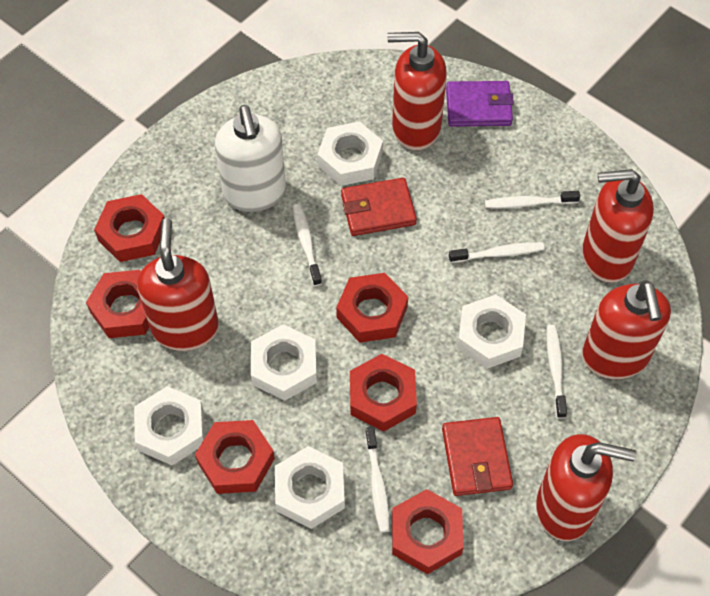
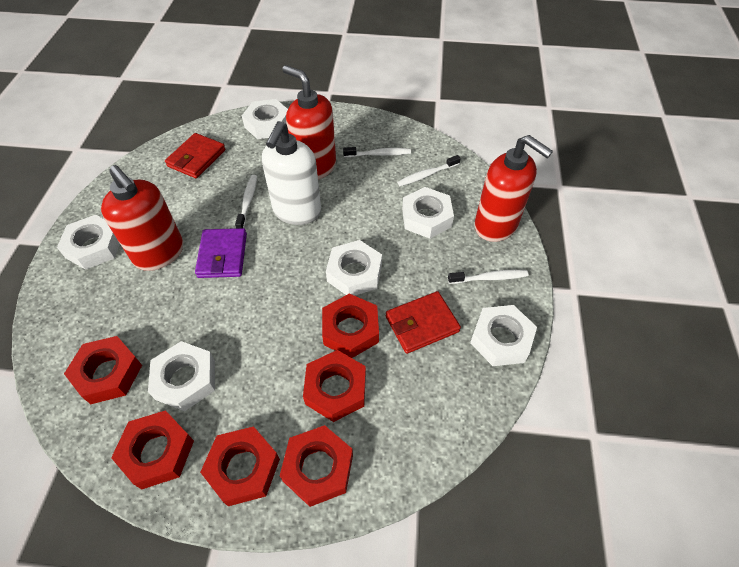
red soap dispenser: 5 -> 3
white nut: 5 -> 6
white toothbrush: 5 -> 4

